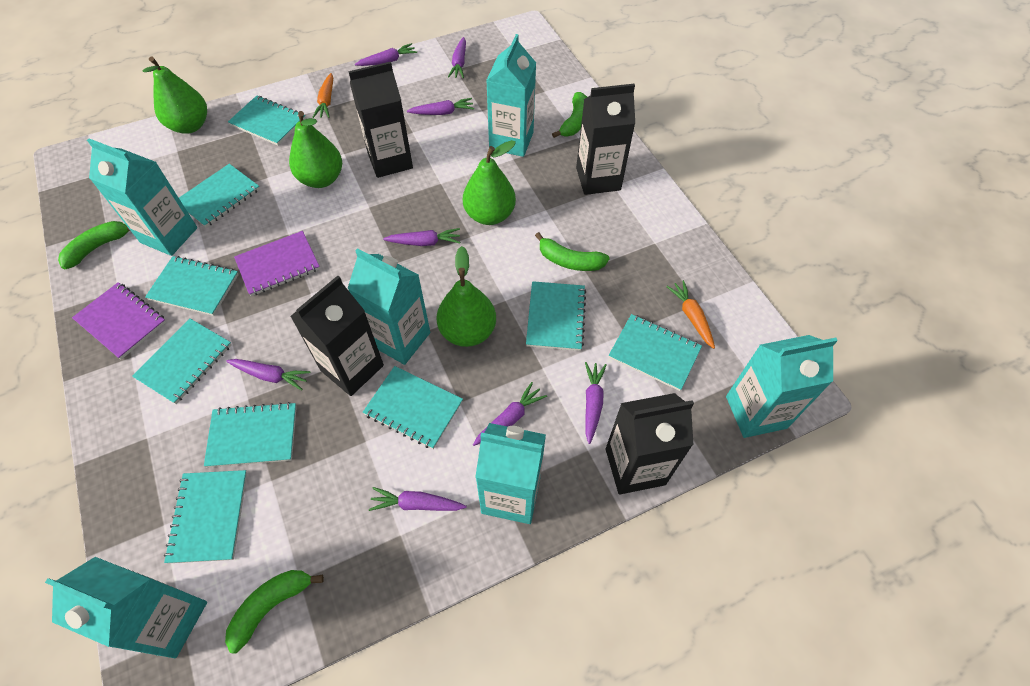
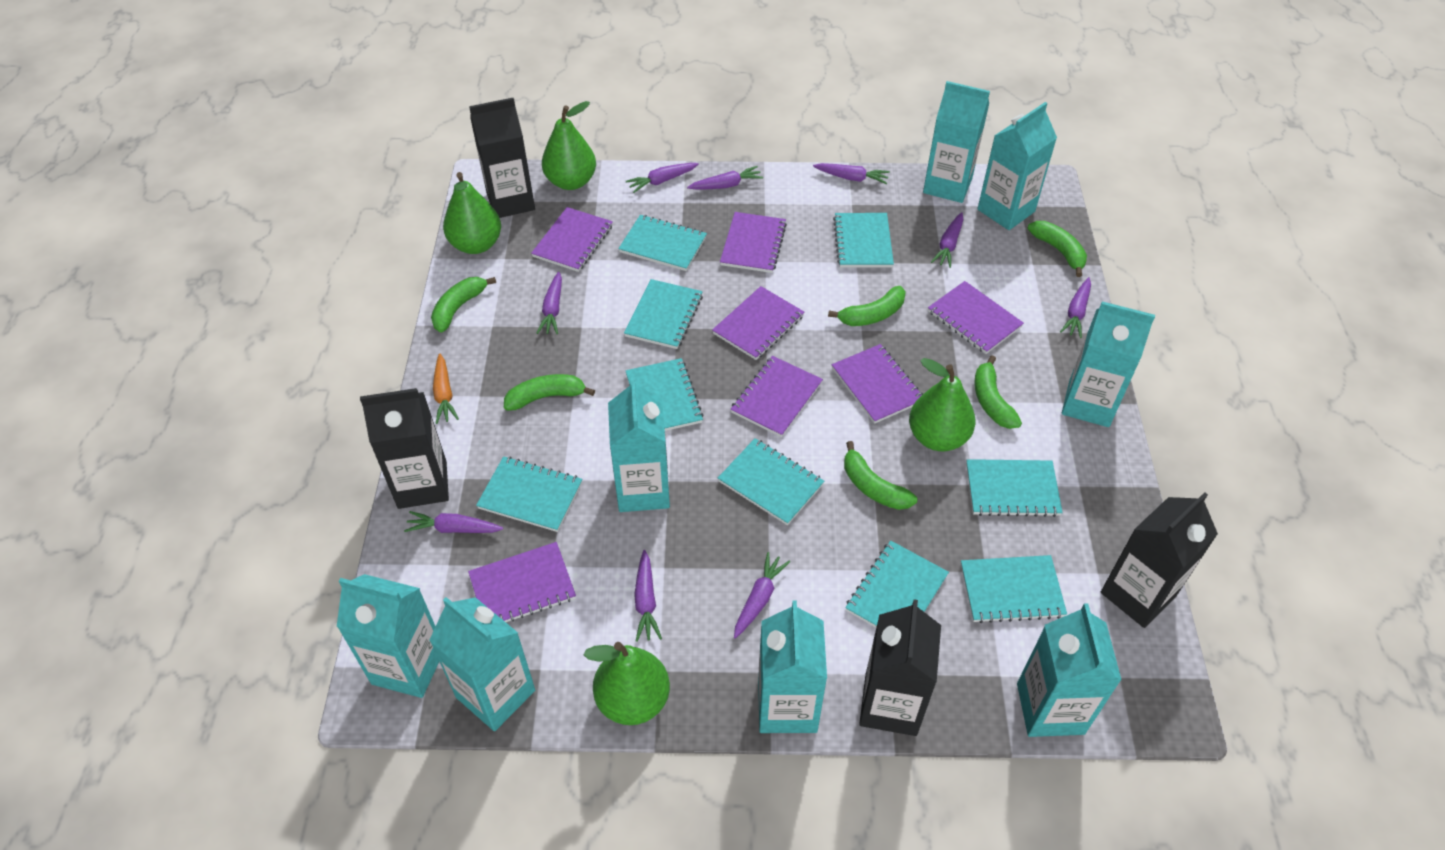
green banana: 4 -> 6
orange carrot: 2 -> 1
purple carrot: 8 -> 9
purple notebook: 2 -> 7
turquoise carton: 6 -> 8

